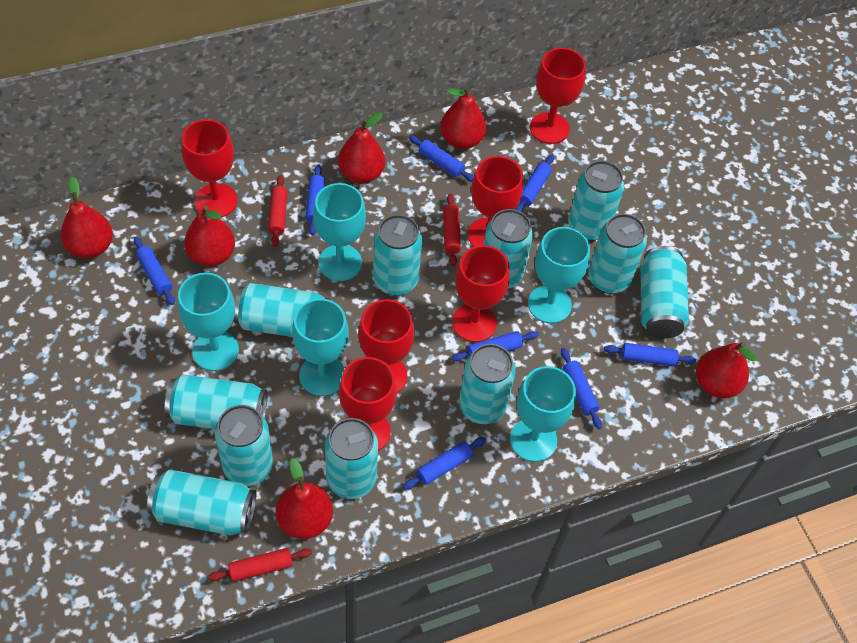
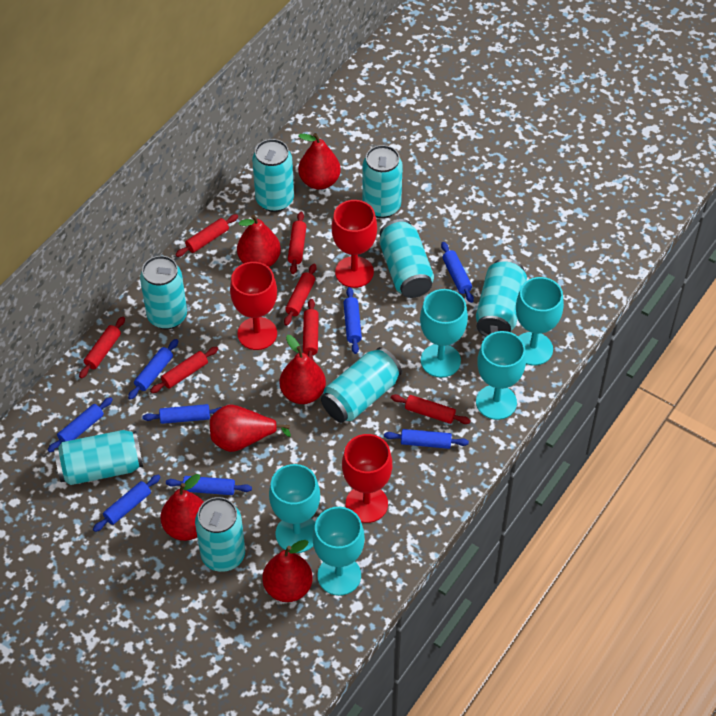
red goblet: 6 -> 3
red rolling pin: 3 -> 7
turquoise can: 11 -> 8

